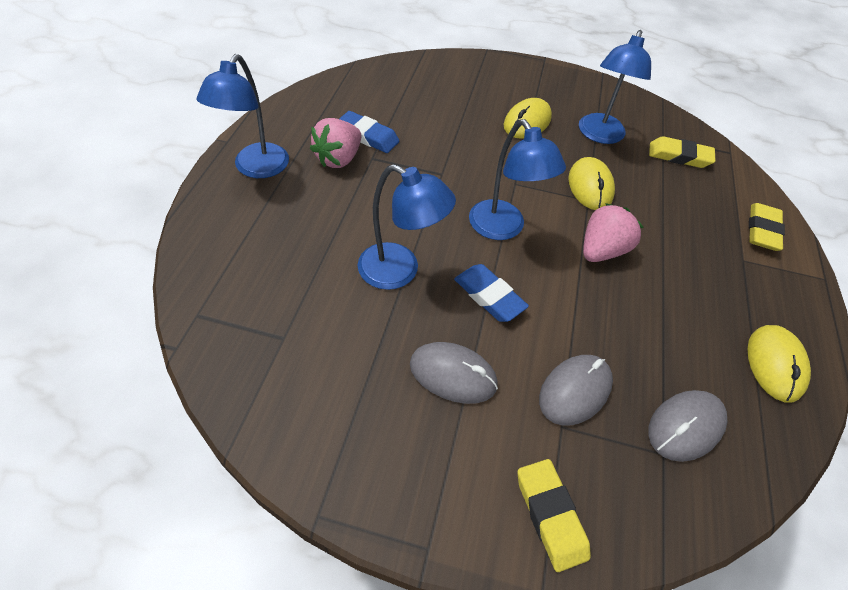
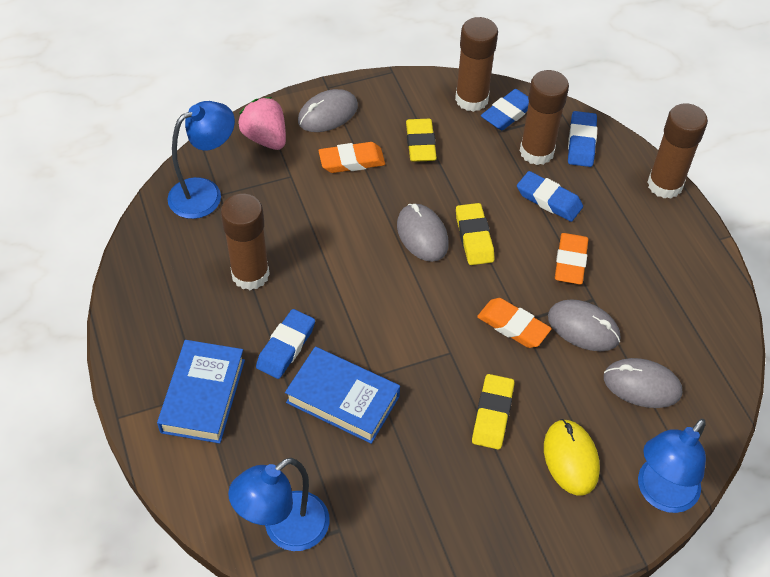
blue book: 0 -> 2
blue eraser: 2 -> 4
blue lamp: 4 -> 3
brown glue stick: 0 -> 4
grey mouse: 3 -> 4
orange eraser: 0 -> 3
pink strawberry: 2 -> 1
yellow mouse: 3 -> 1

